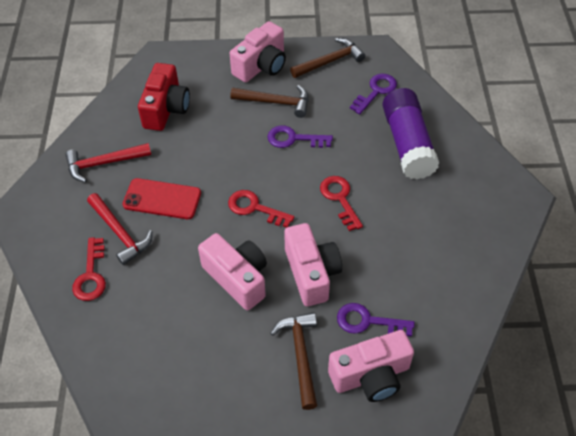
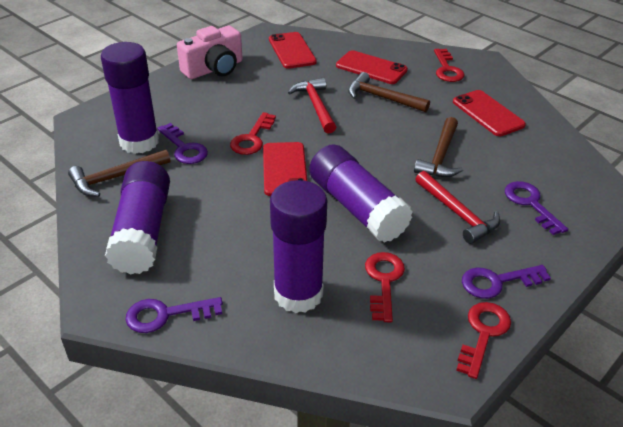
pink camera: 4 -> 1
purple glue stick: 1 -> 4
purple key: 3 -> 4
red camera: 1 -> 0
red key: 3 -> 4
red phone: 1 -> 4

